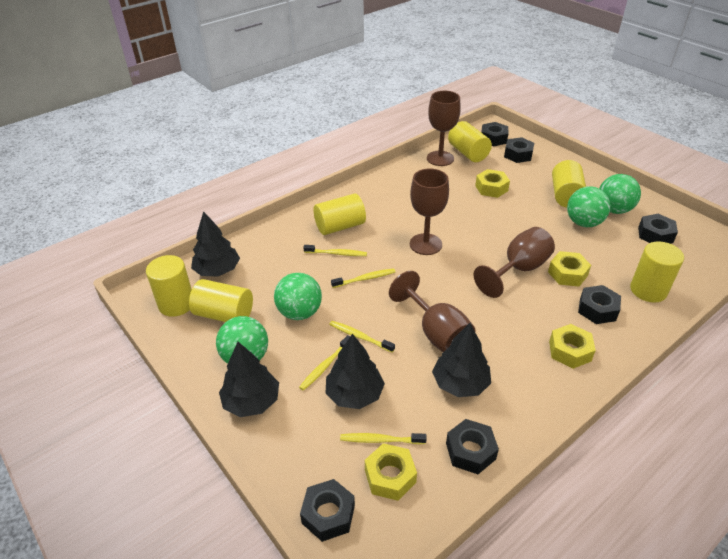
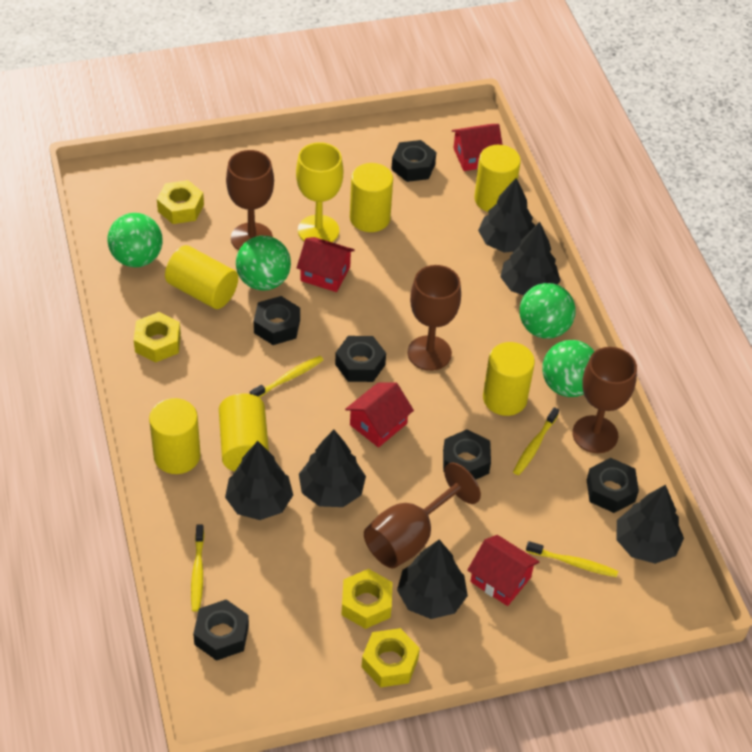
black tree: 4 -> 6
red house: 0 -> 4
yellow goblet: 0 -> 1
yellow toothbrush: 5 -> 4

